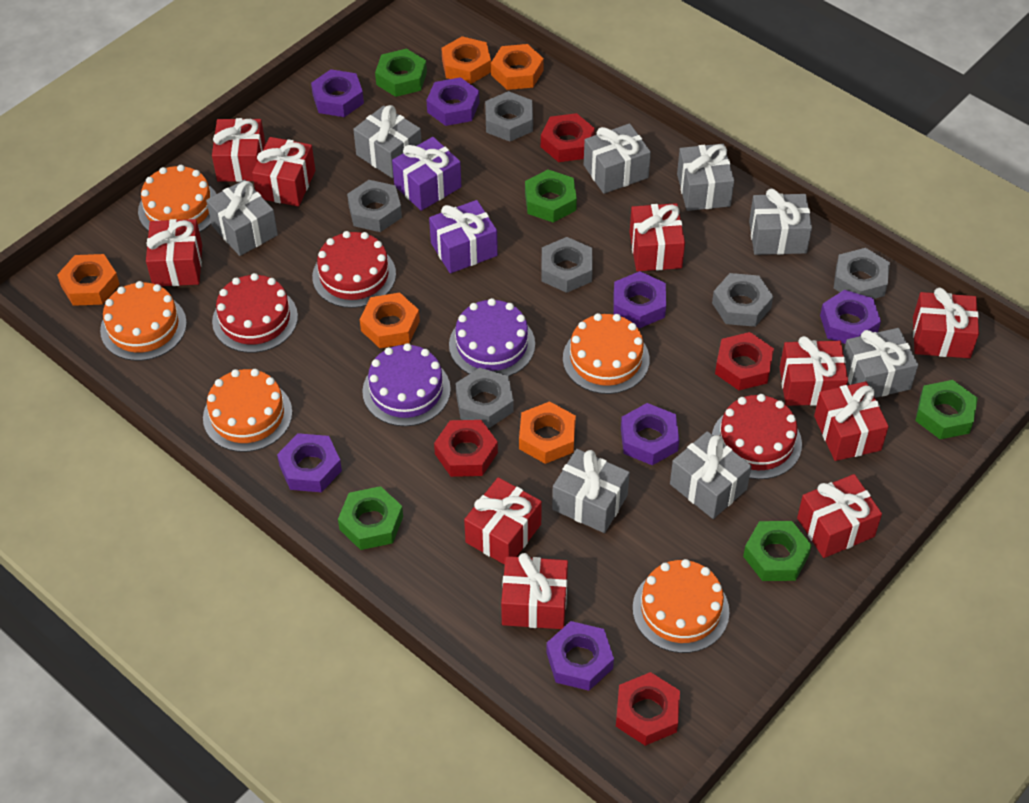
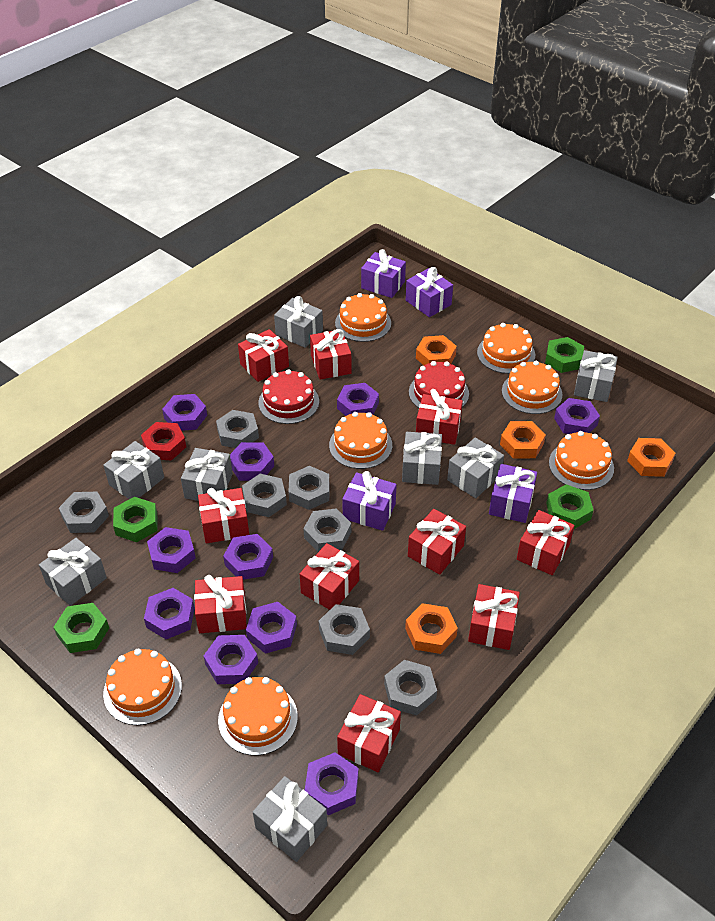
green nut: 5 -> 4
grey nut: 6 -> 7
orange cake: 5 -> 7
orange nut: 5 -> 4
purple cake: 2 -> 0
purple gift: 2 -> 4
purple nut: 7 -> 10
red cake: 3 -> 2
red nut: 4 -> 1

